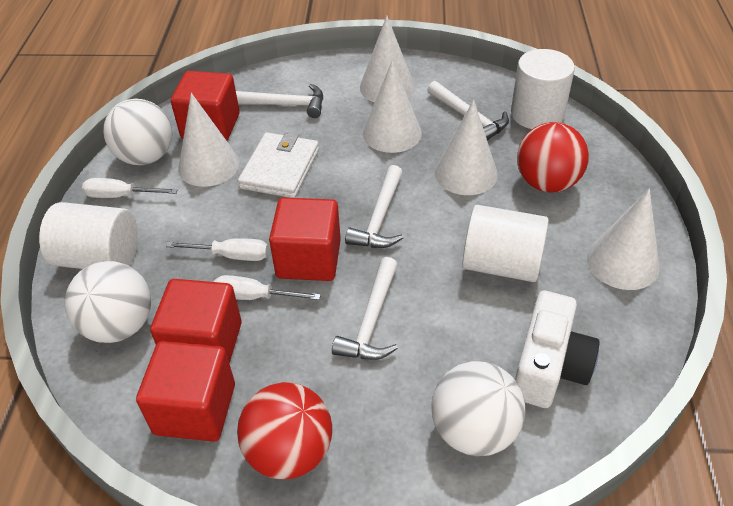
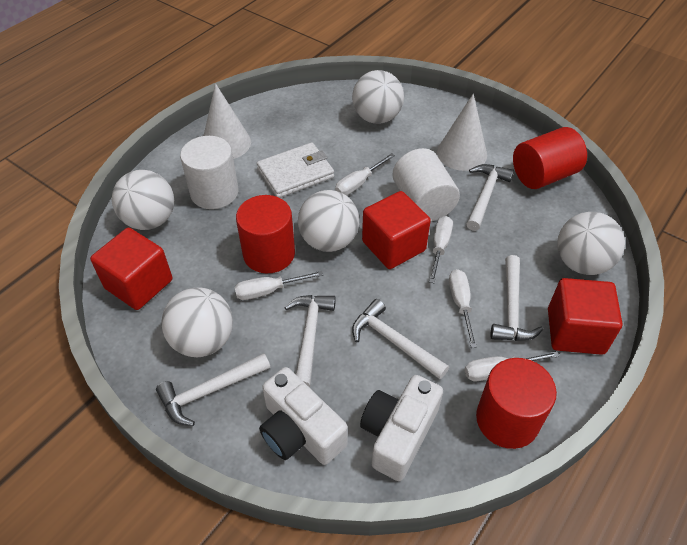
red ball: 2 -> 0
red cube: 4 -> 3
red cylinder: 0 -> 3
white ball: 3 -> 5
white camera: 1 -> 2
white cone: 5 -> 2
white cylinder: 3 -> 2
white hammer: 4 -> 5
white screwdriver: 3 -> 5

